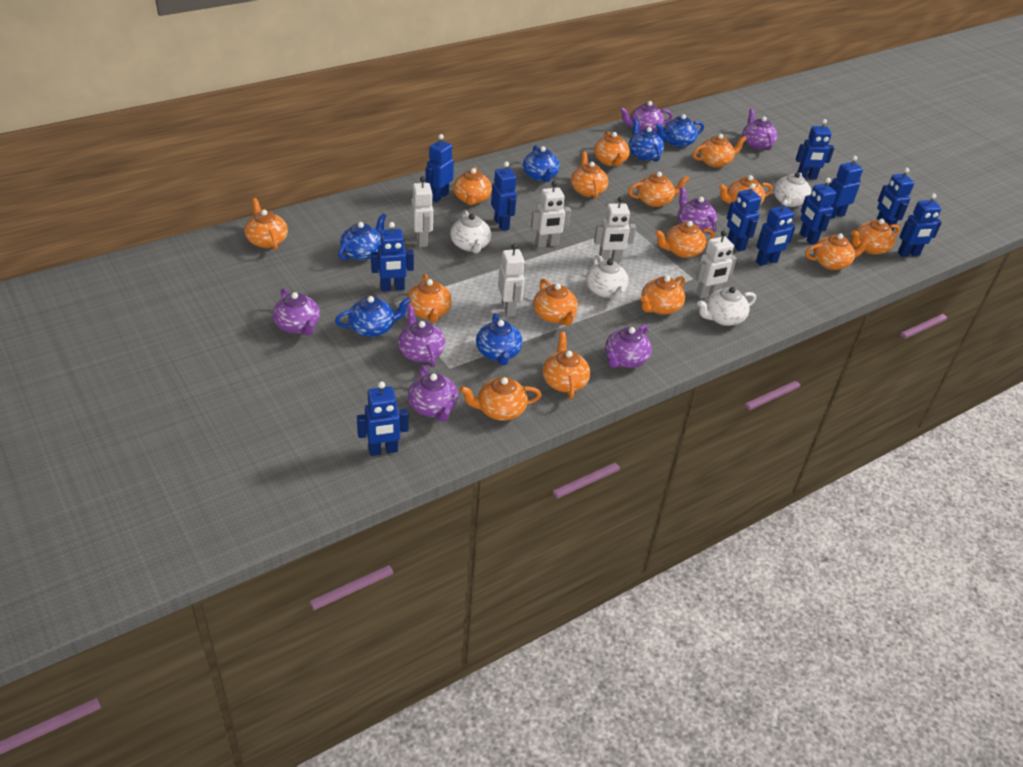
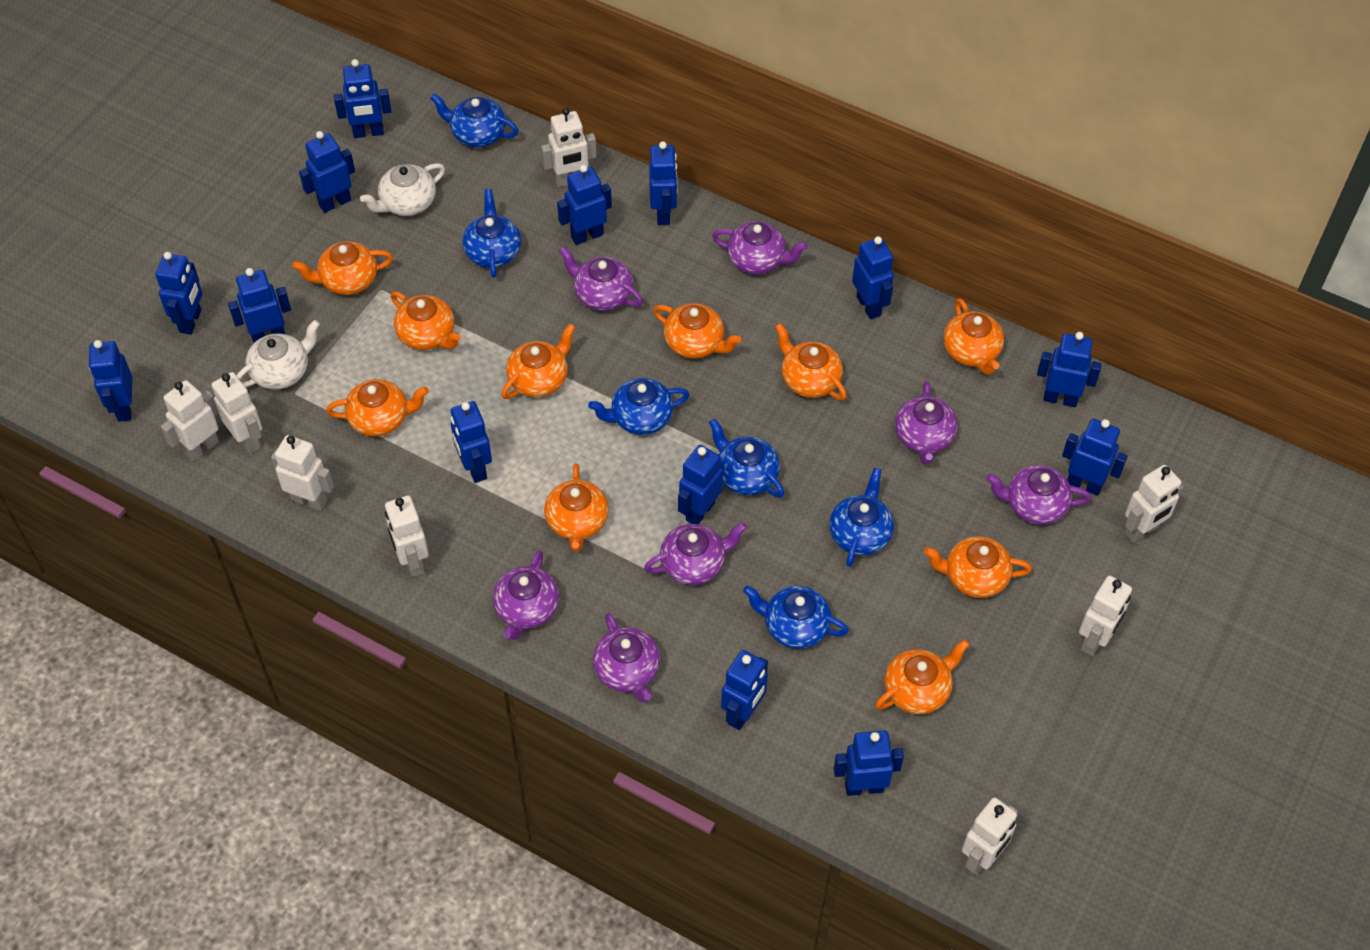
blue robot: 11 -> 14
orange teapot: 15 -> 10
white robot: 5 -> 8
white teapot: 4 -> 2

